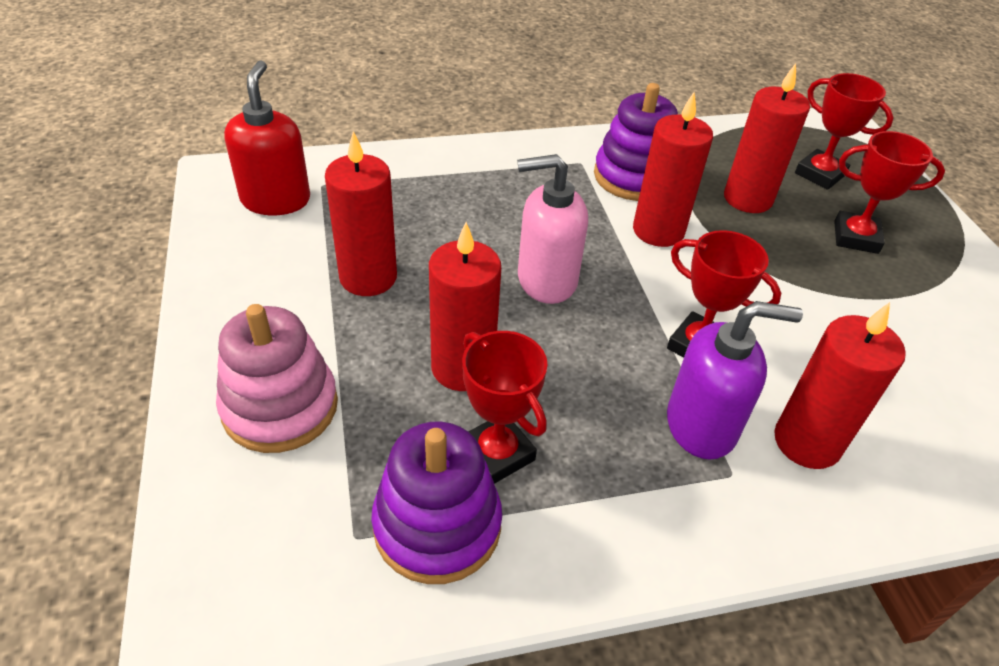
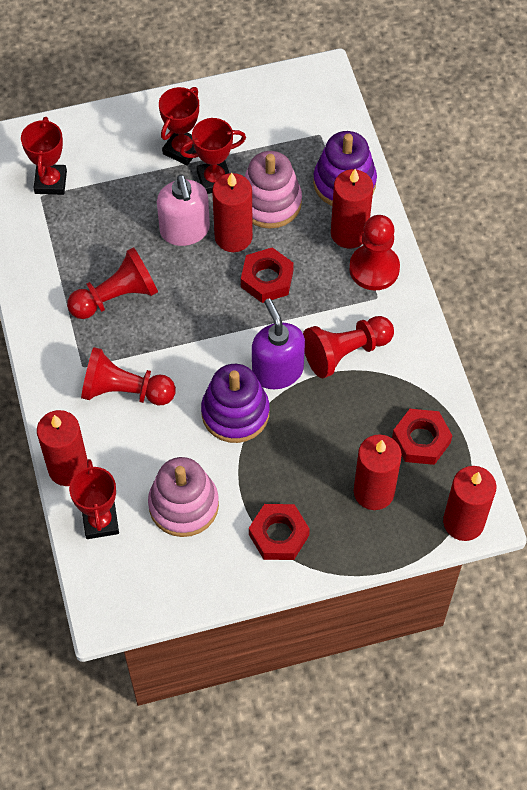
pink stacking toy: 1 -> 2
red nut: 0 -> 3
red pawn: 0 -> 4
red soap dispenser: 1 -> 0

